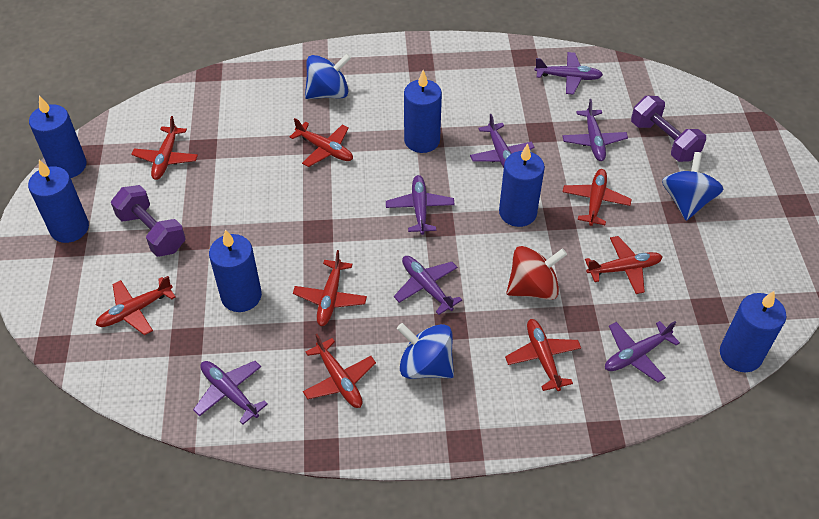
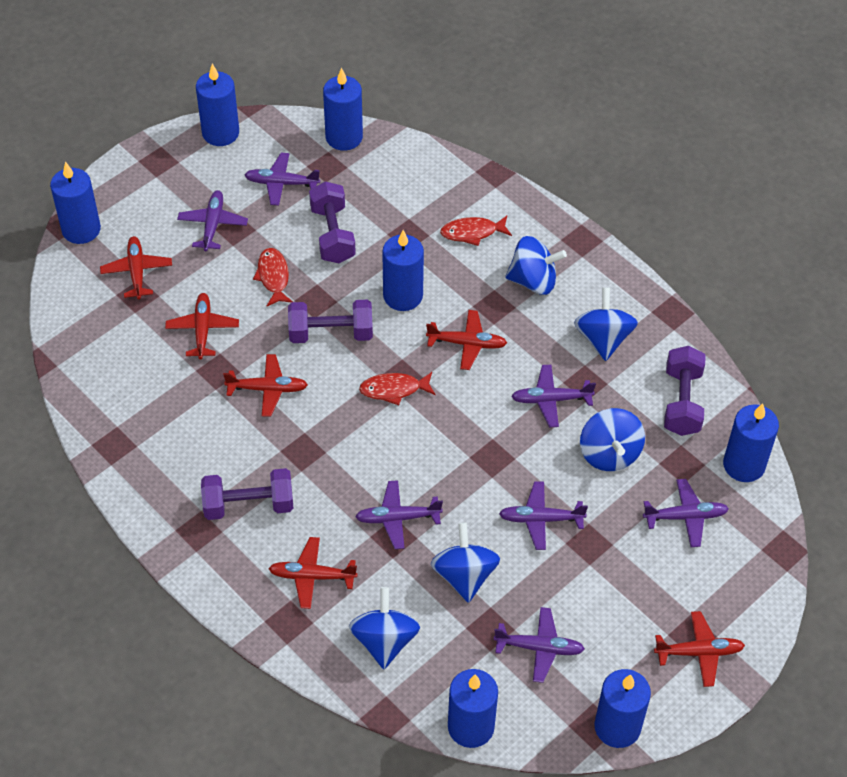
blue candle: 6 -> 7
blue spinning top: 3 -> 5
purple dumbbell: 2 -> 4
red fish: 0 -> 3
red plane: 8 -> 6
red spinning top: 1 -> 0

